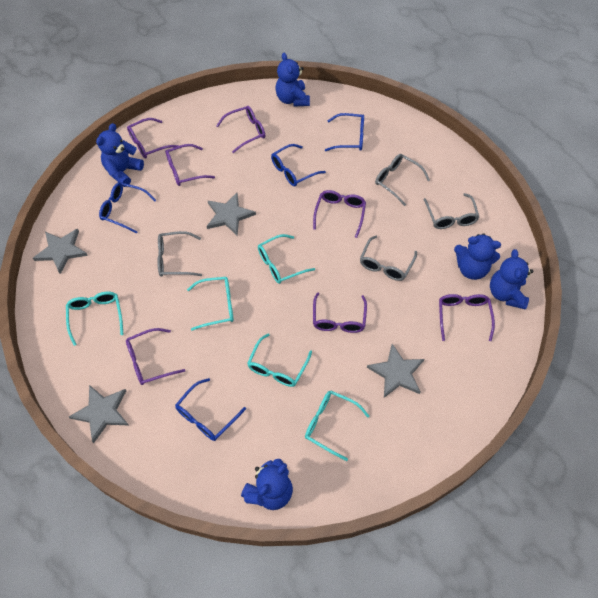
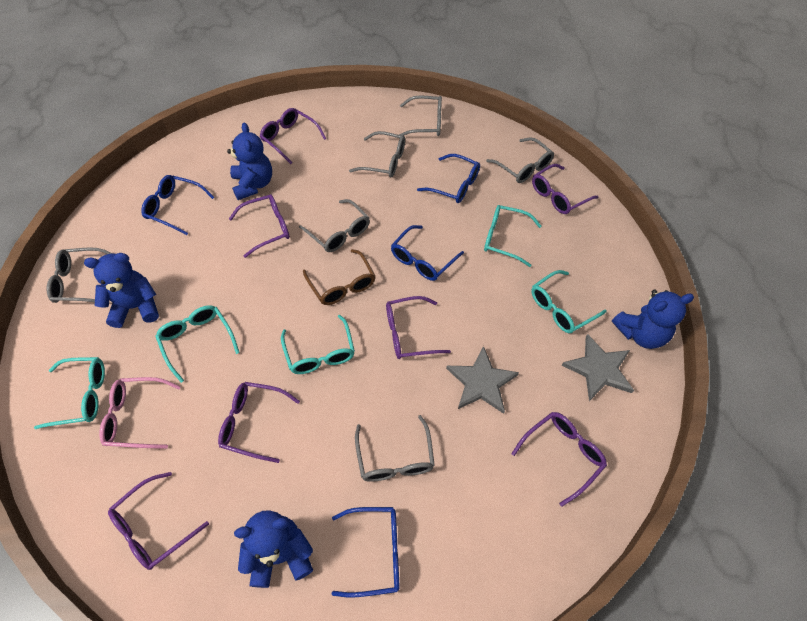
blue teddy bear: 5 -> 4
brown glasses: 0 -> 1
grey glasses: 4 -> 6
grey star: 4 -> 2
pink glasses: 0 -> 1

